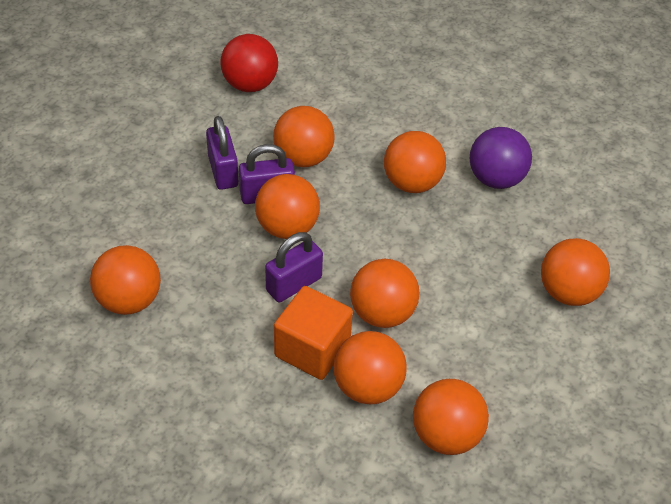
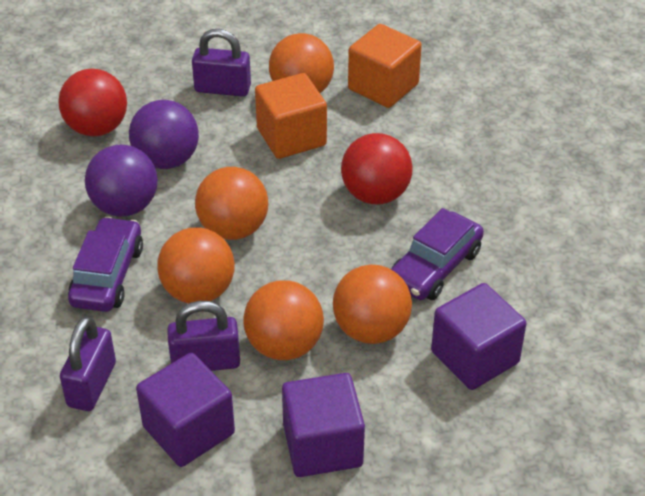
orange ball: 8 -> 5
orange cube: 1 -> 2
purple ball: 1 -> 2
purple car: 0 -> 2
purple cube: 0 -> 3
red ball: 1 -> 2

